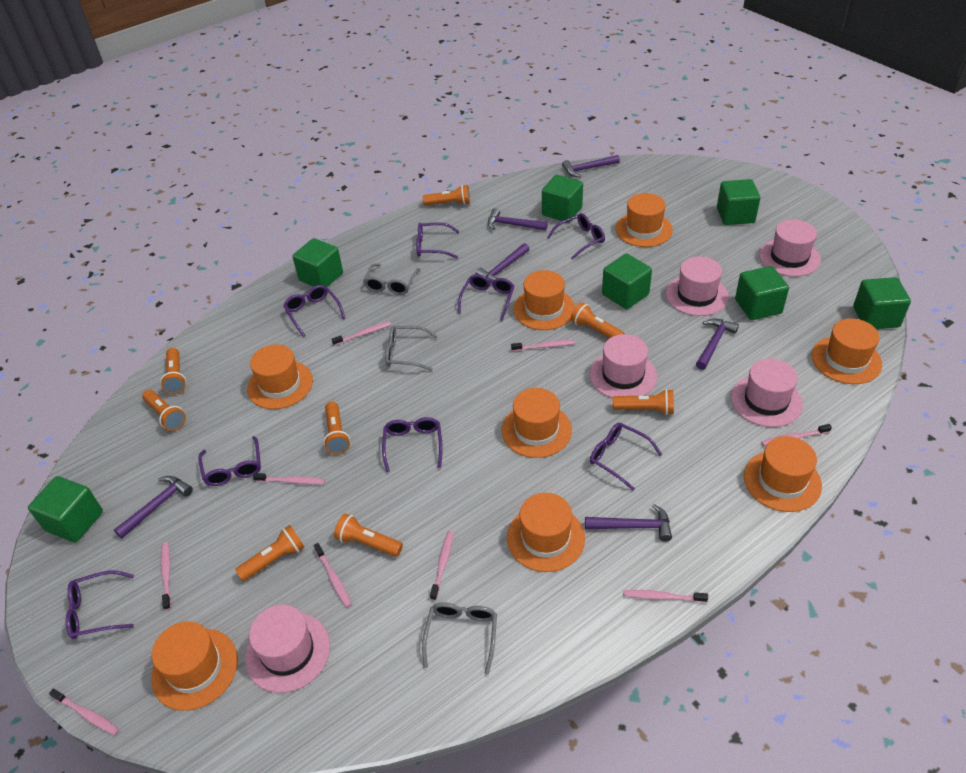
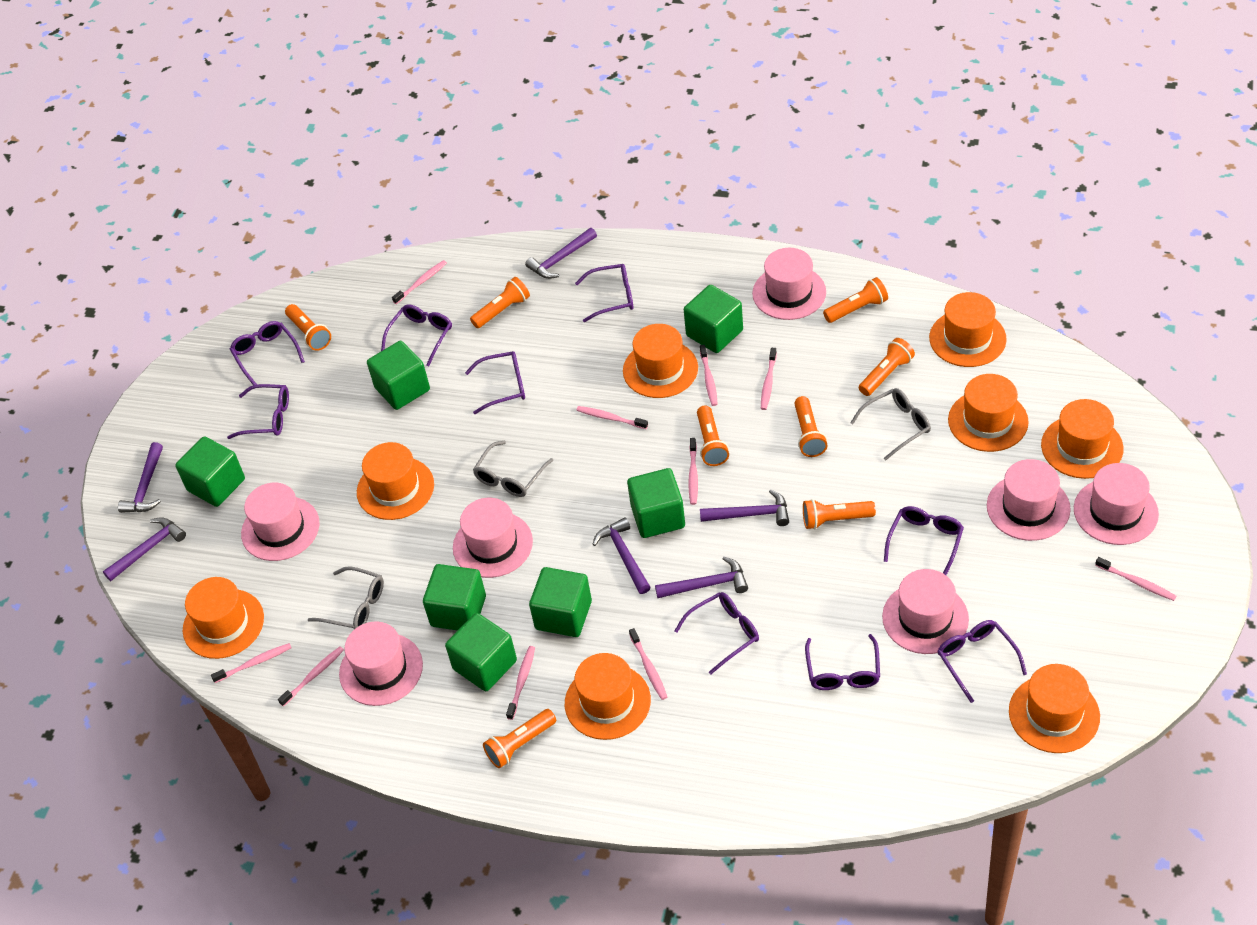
pink hat: 5 -> 7
pink toothbrush: 9 -> 10
purple glasses: 8 -> 9

